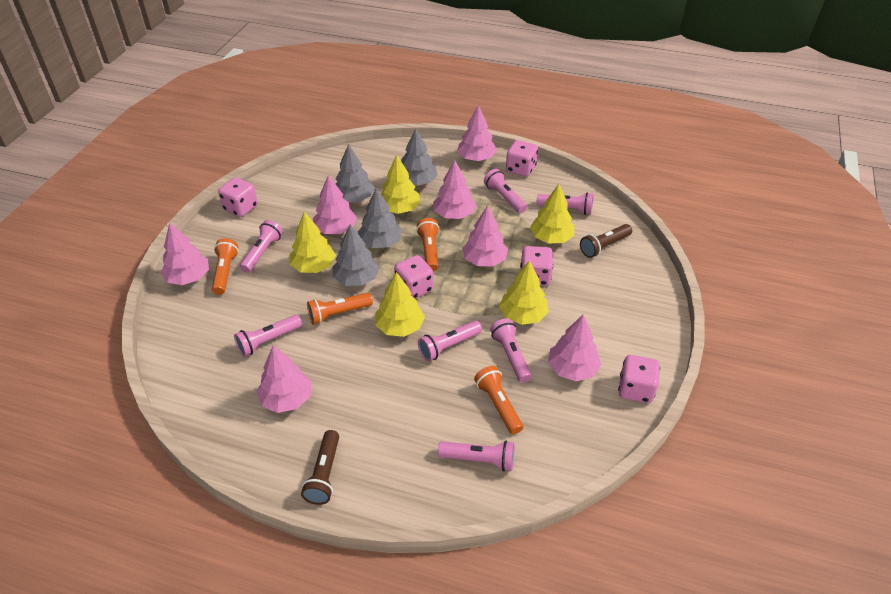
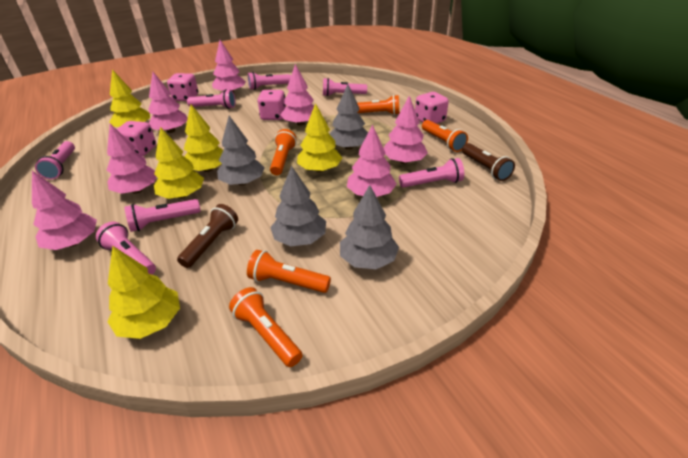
orange flashlight: 4 -> 5
pink dice: 5 -> 4

